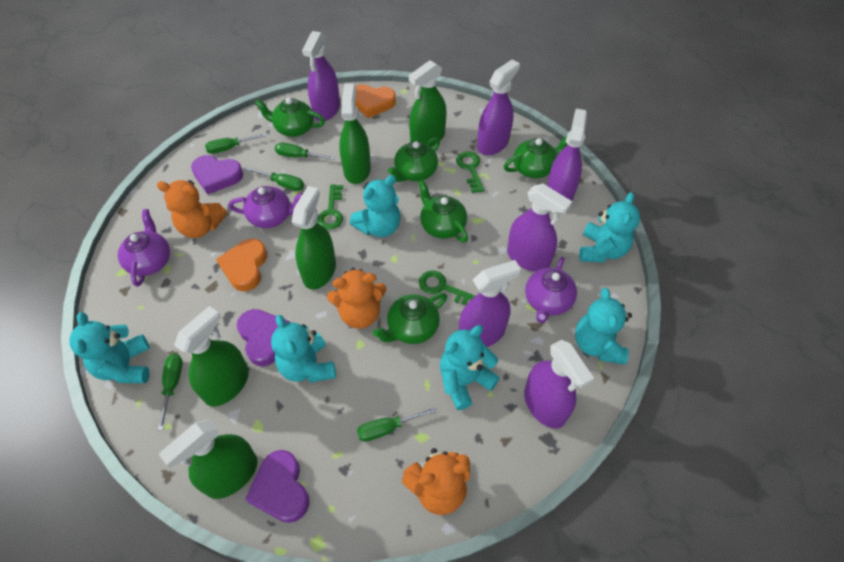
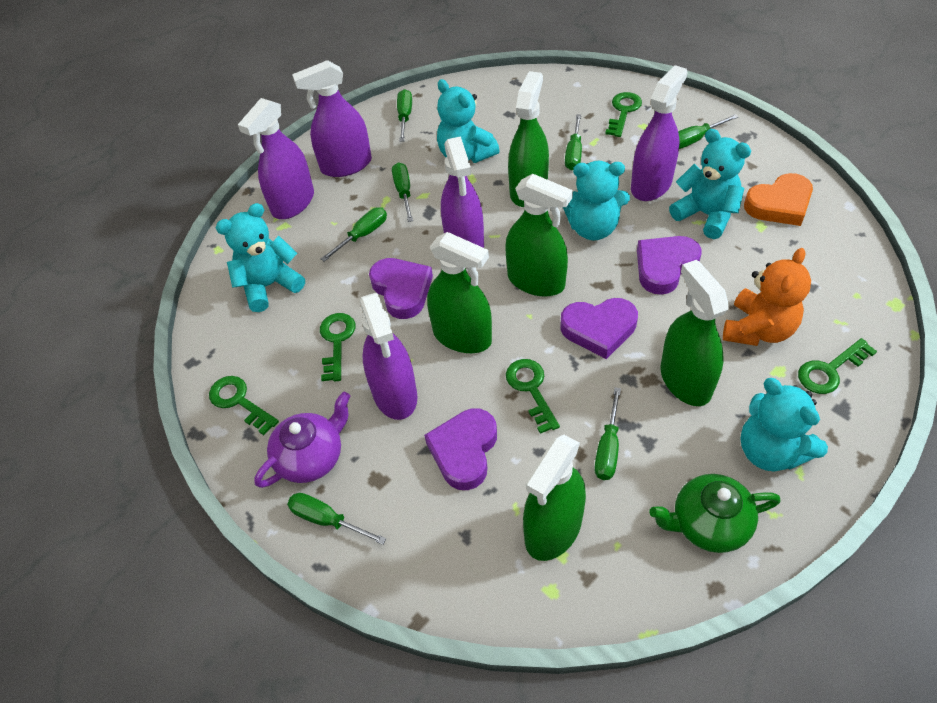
green key: 3 -> 5
green screwdriver: 5 -> 7
green teapot: 5 -> 1
orange heart: 2 -> 1
orange teddy bear: 3 -> 1
purple heart: 3 -> 4
purple spray bottle: 6 -> 5
purple teapot: 3 -> 1
turquoise teddy bear: 6 -> 5

